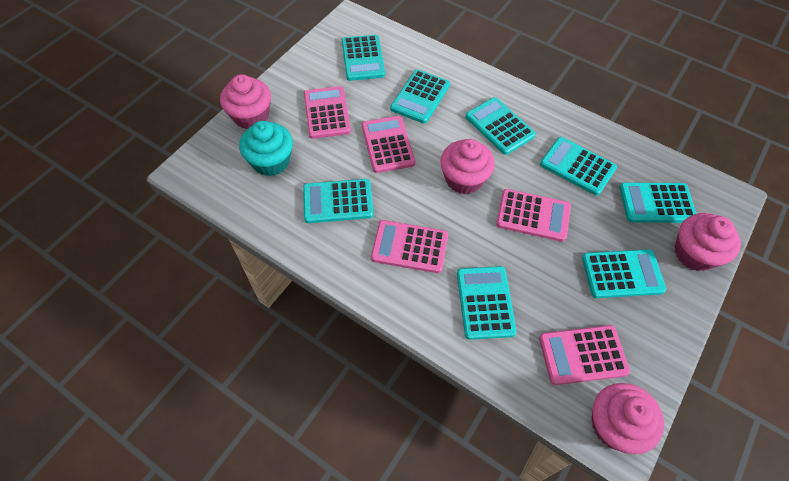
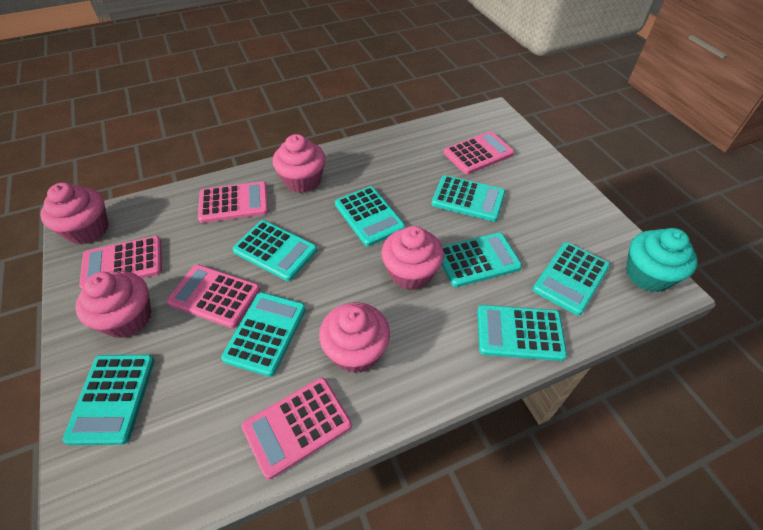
pink cupcake: 4 -> 5

